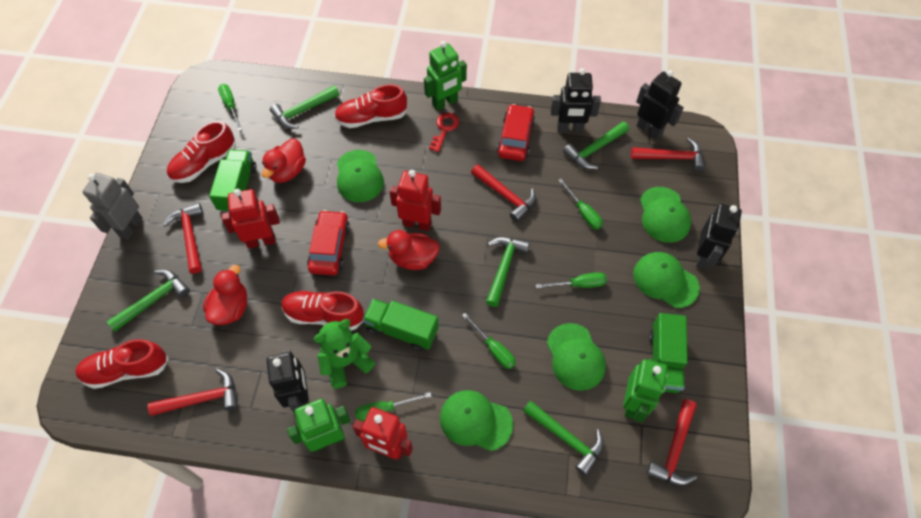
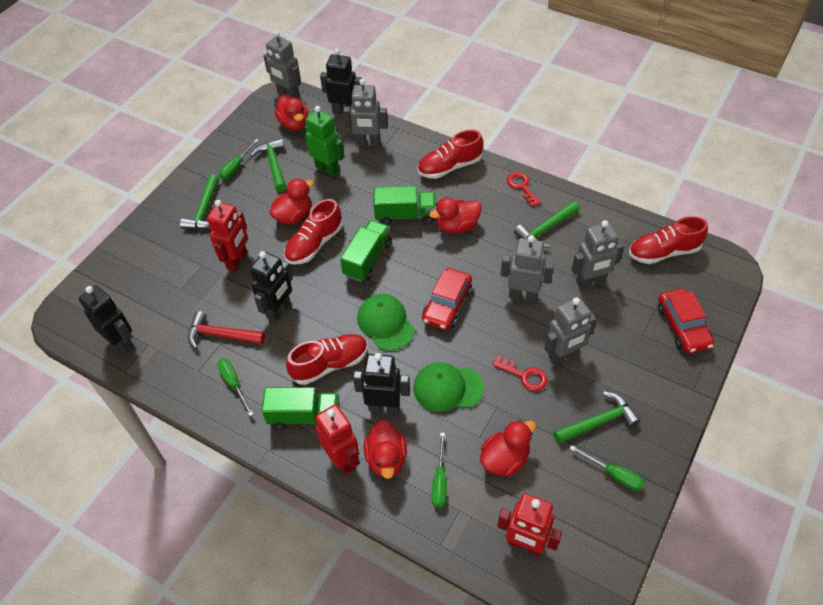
green cap: 5 -> 2
green hammer: 5 -> 4
green robot: 3 -> 1
green screwdriver: 5 -> 4
green teddy bear: 1 -> 0
grey robot: 1 -> 5
red duck: 3 -> 5
red hammer: 5 -> 1
red key: 1 -> 2

